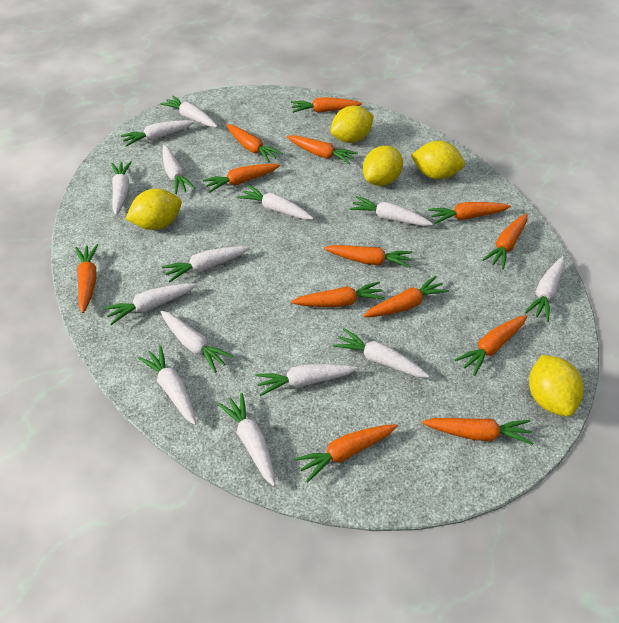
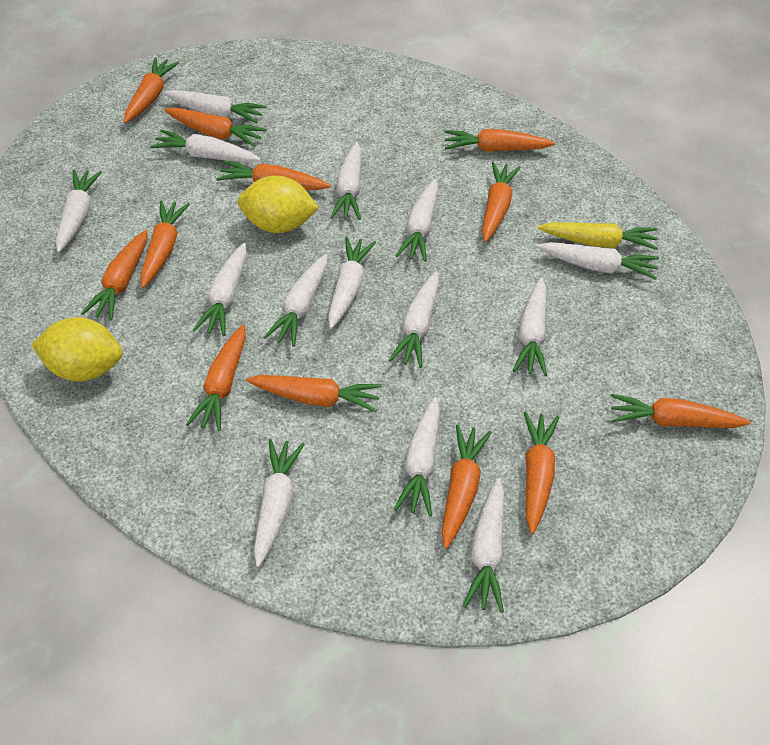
orange carrot: 13 -> 12
yellow carrot: 0 -> 1
yellow lemon: 5 -> 2

